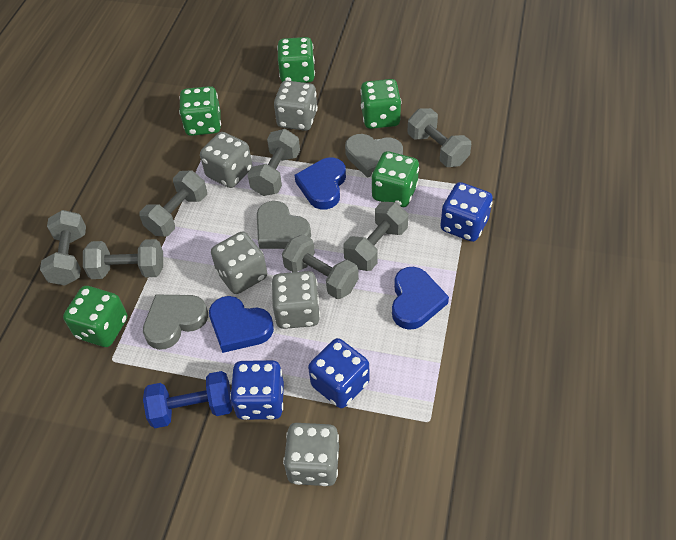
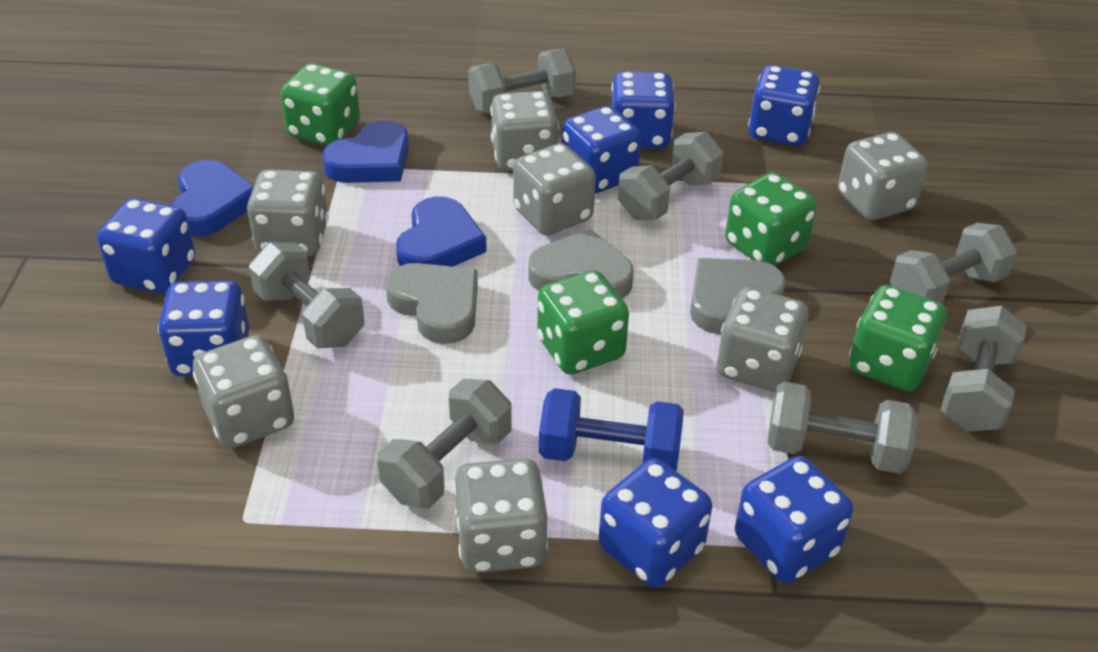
blue dice: 3 -> 7
green dice: 5 -> 4
grey dice: 5 -> 7

